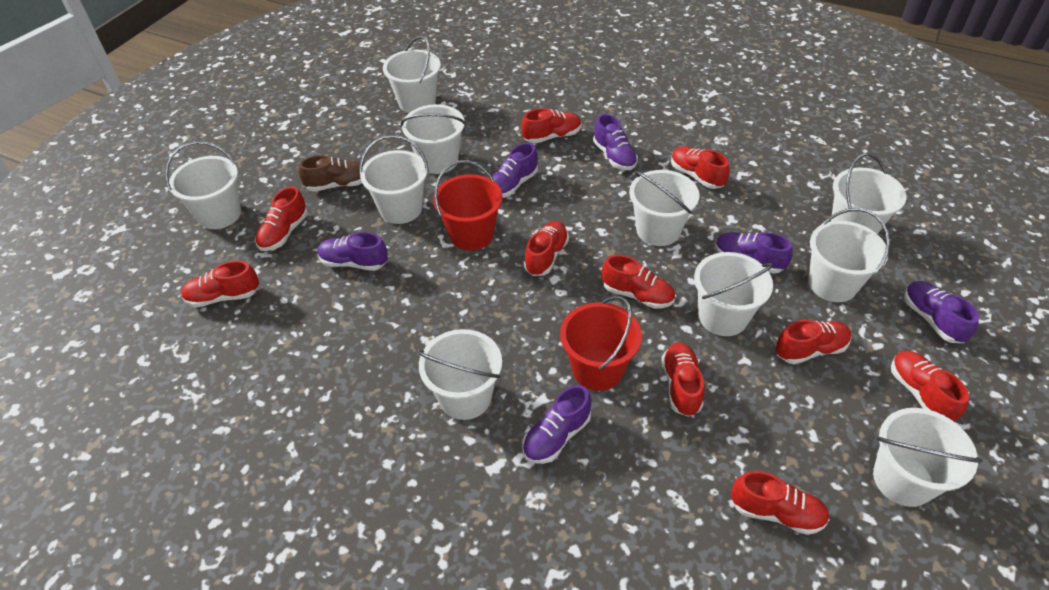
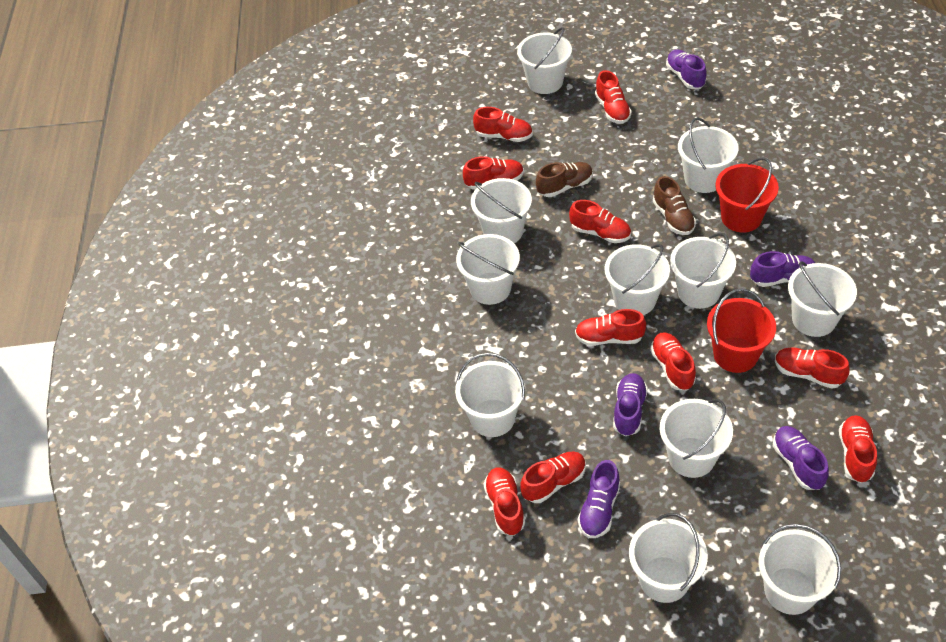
brown shoe: 1 -> 2
purple shoe: 6 -> 5
white bucket: 10 -> 11

